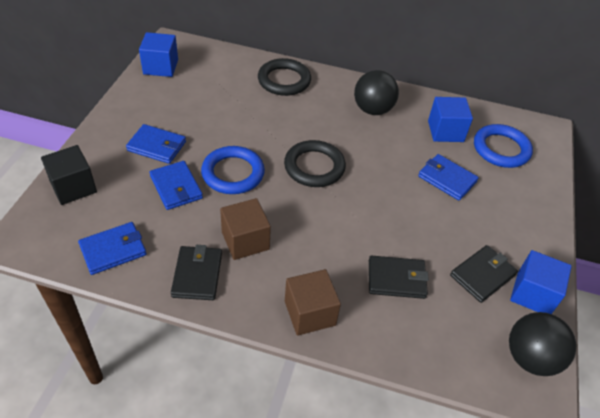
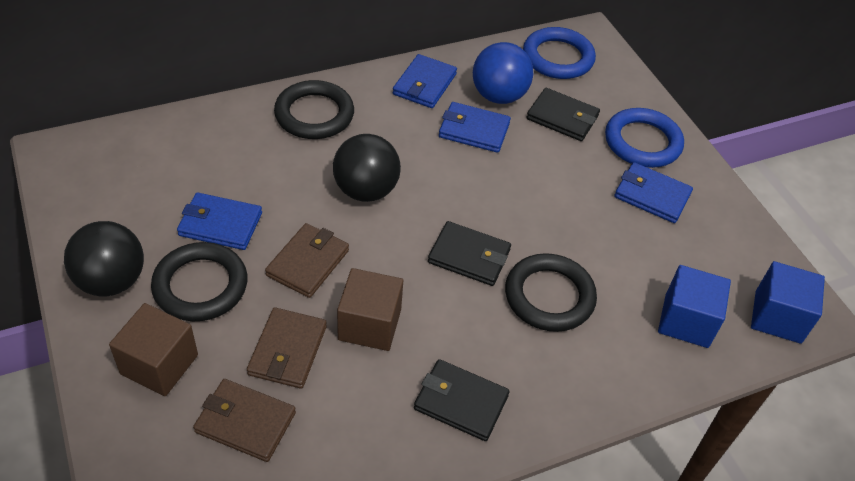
black cube: 1 -> 0
black ring: 2 -> 3
blue ball: 0 -> 1
blue cube: 3 -> 2
brown wallet: 0 -> 3

